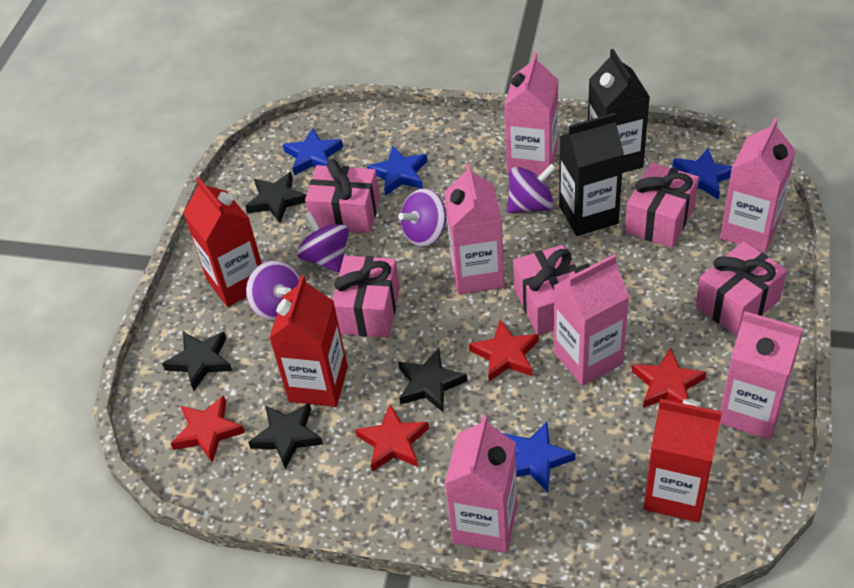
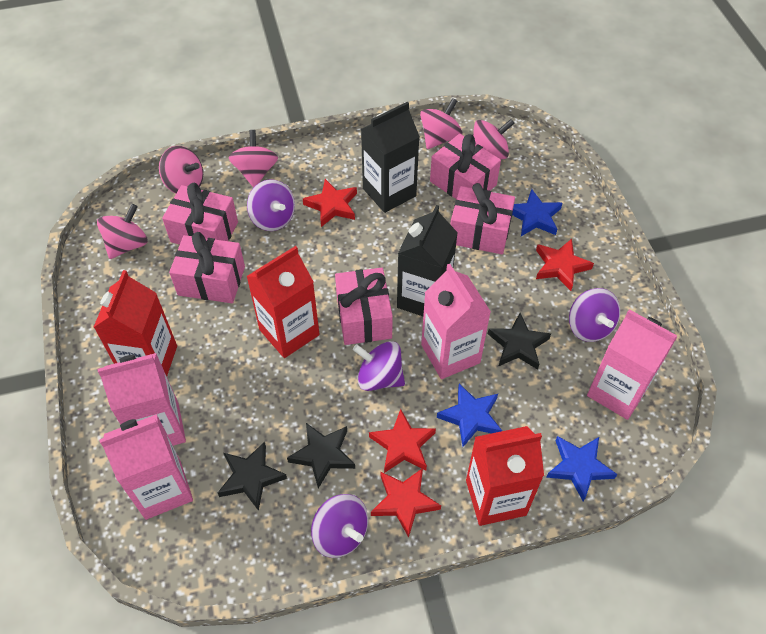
black star: 4 -> 3
blue star: 4 -> 3
pink carton: 6 -> 4
pink spinning top: 0 -> 5

